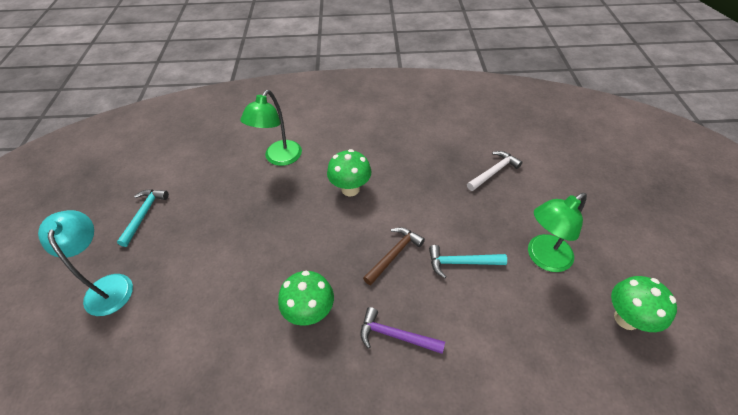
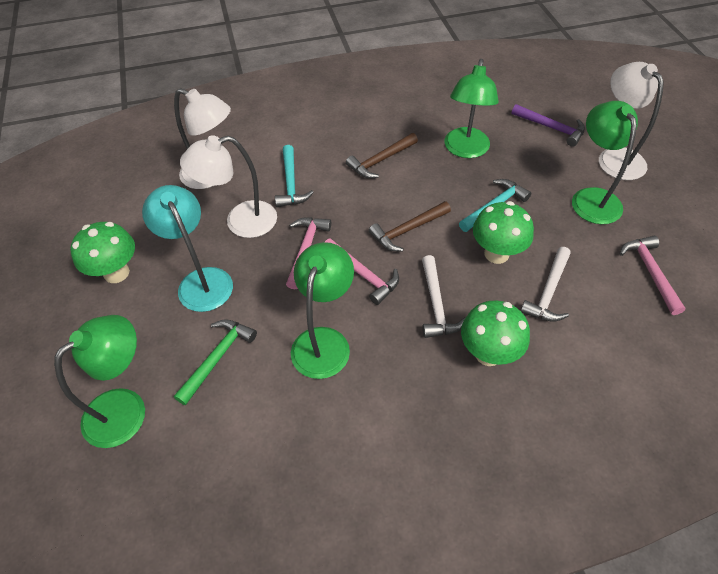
brown hammer: 1 -> 2
green hammer: 0 -> 1
green lamp: 2 -> 4
pink hammer: 0 -> 3
white hammer: 1 -> 2
white lamp: 0 -> 3

